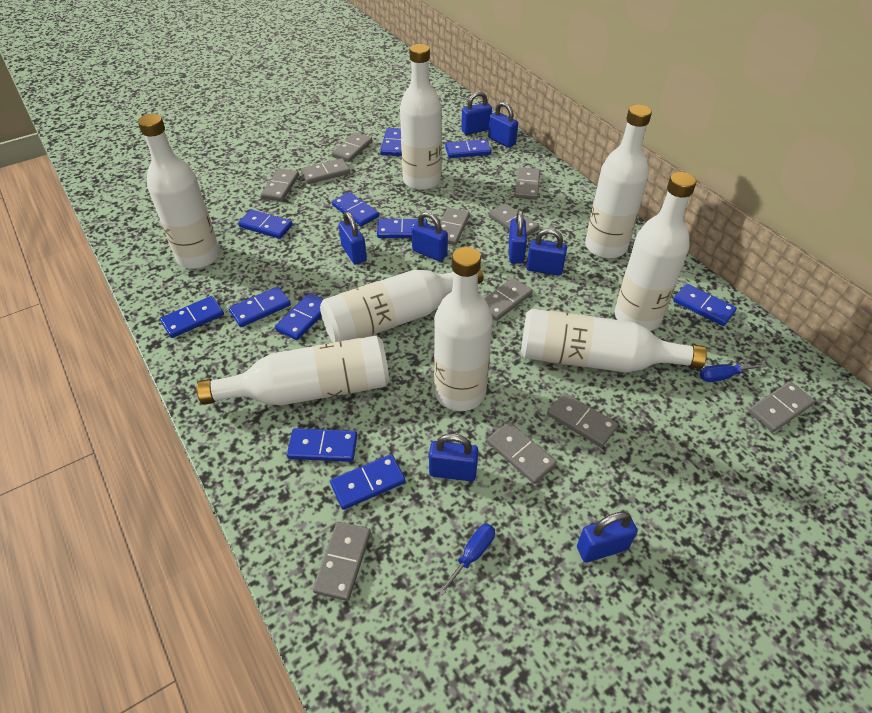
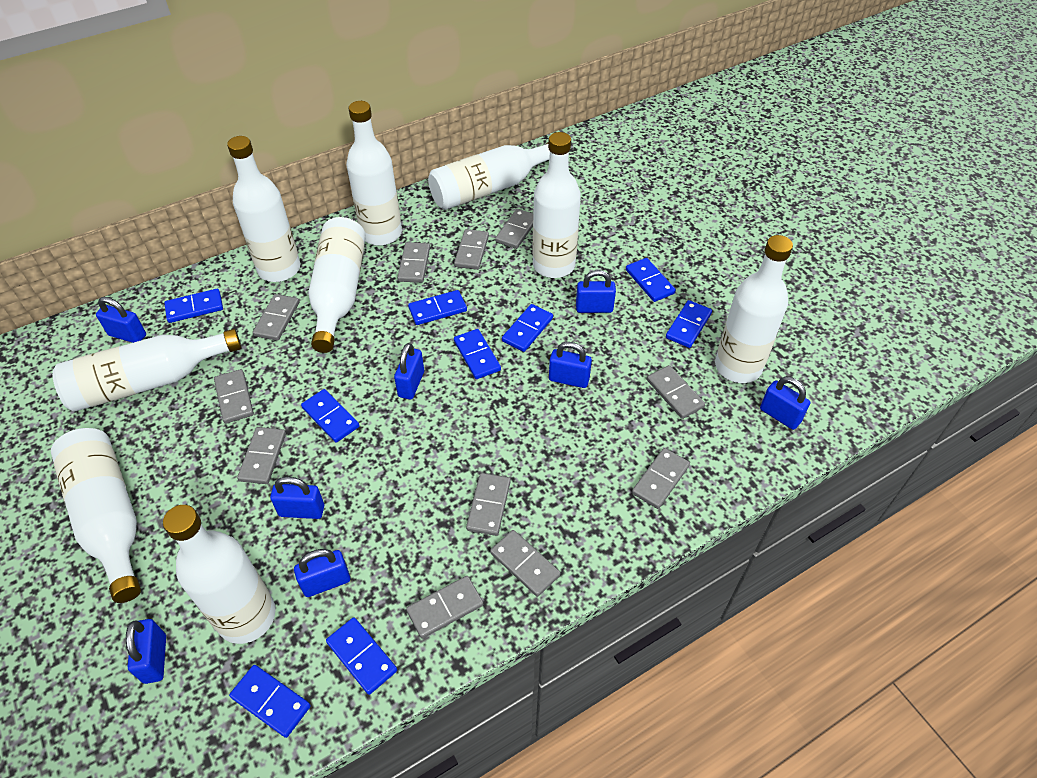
blue domino: 11 -> 9
blue screwdriver: 2 -> 0
white bottle: 8 -> 9

